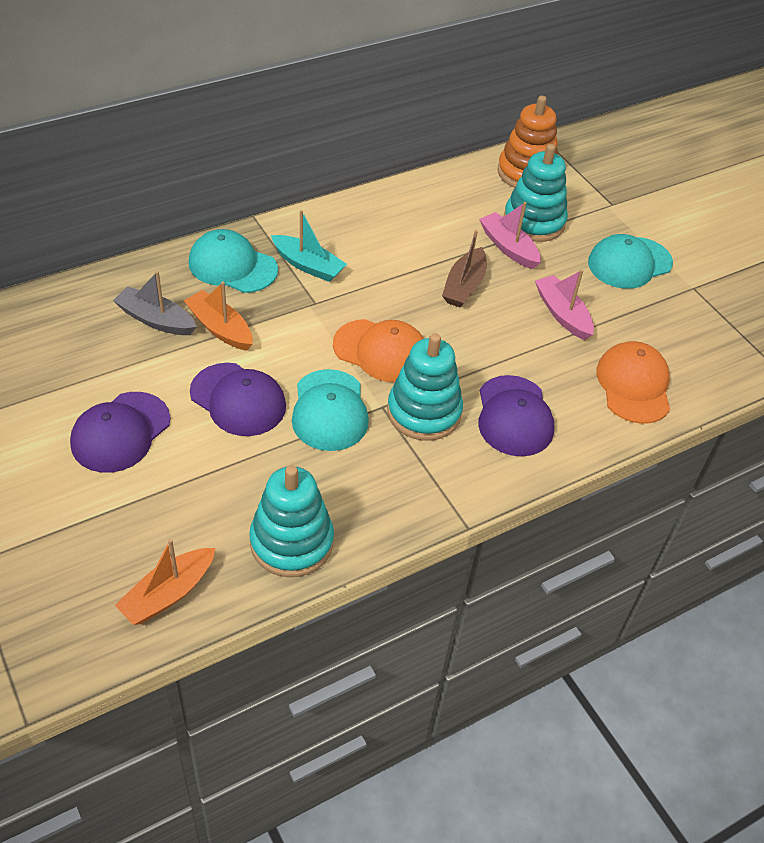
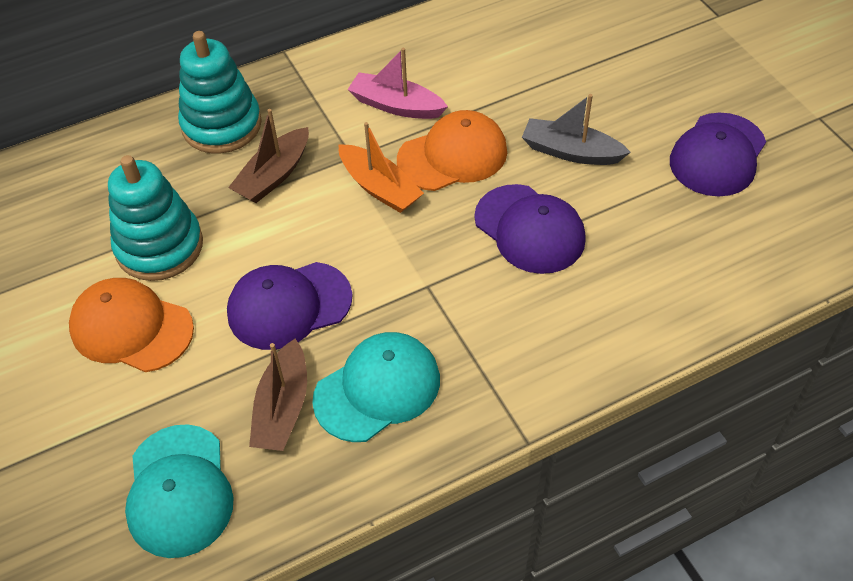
brown boat: 1 -> 2
orange boat: 2 -> 1
orange stacking toy: 1 -> 0
pink boat: 2 -> 1
turquoise boat: 1 -> 0
turquoise cap: 3 -> 2
turquoise stacking toy: 3 -> 2

